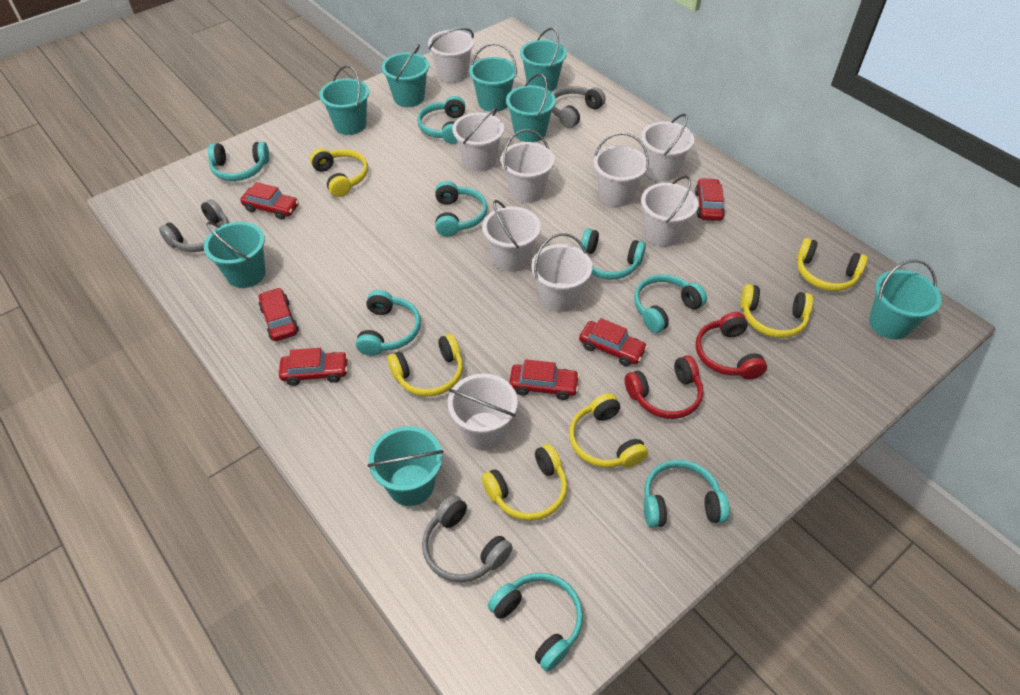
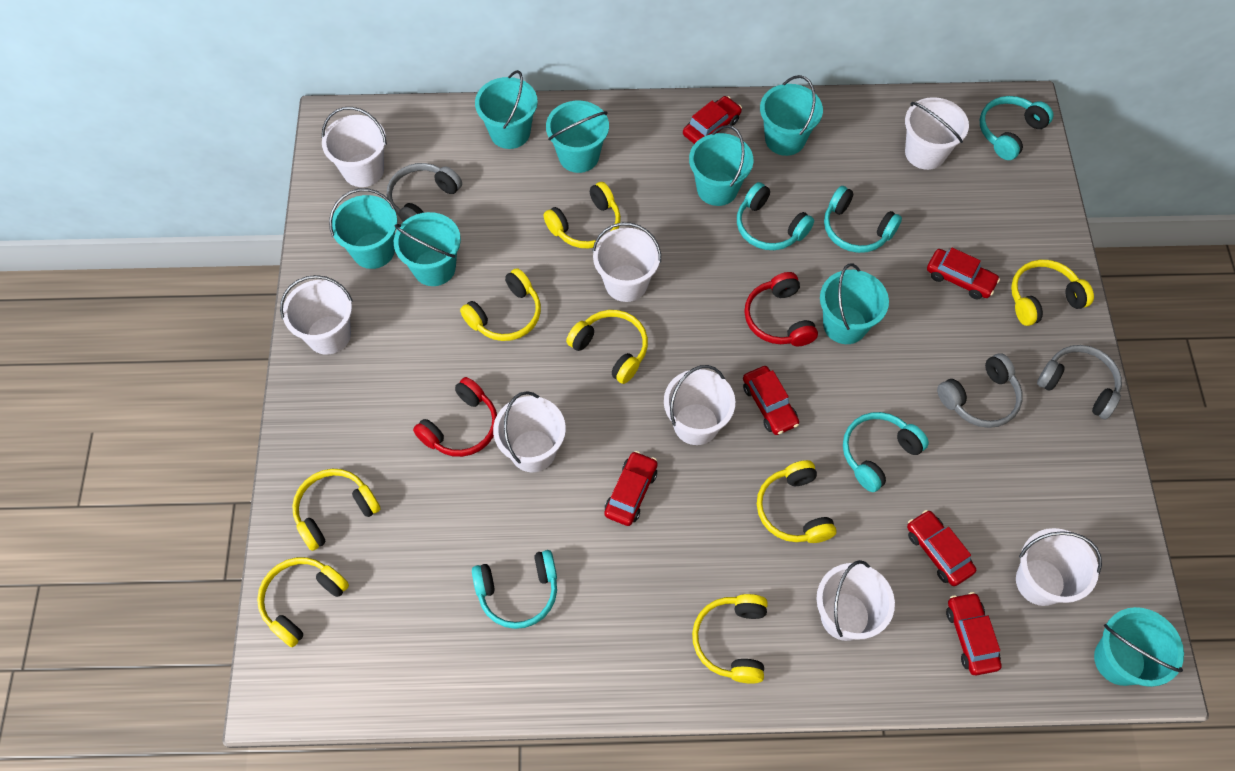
turquoise headphones: 8 -> 5
white bucket: 9 -> 8
yellow headphones: 6 -> 8

